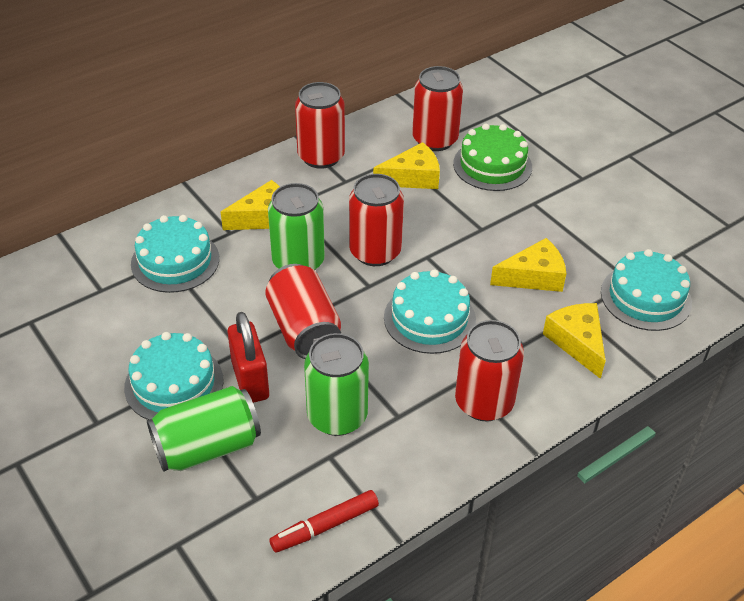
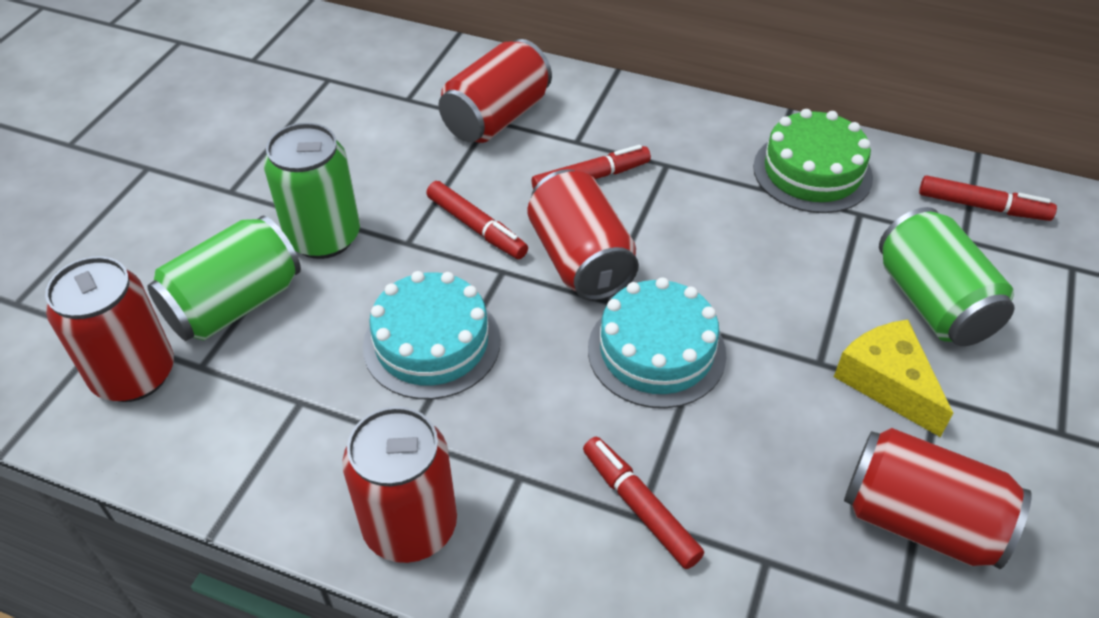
red marker: 1 -> 4
red padlock: 1 -> 0
turquoise cake: 4 -> 2
yellow cheese: 4 -> 1

